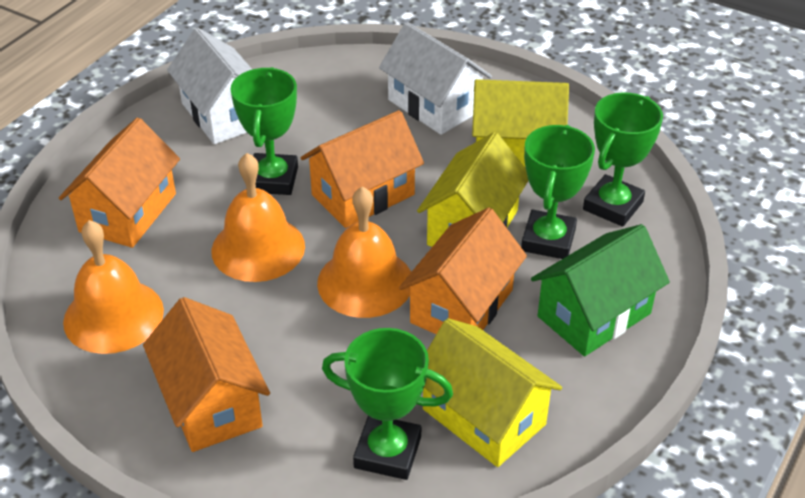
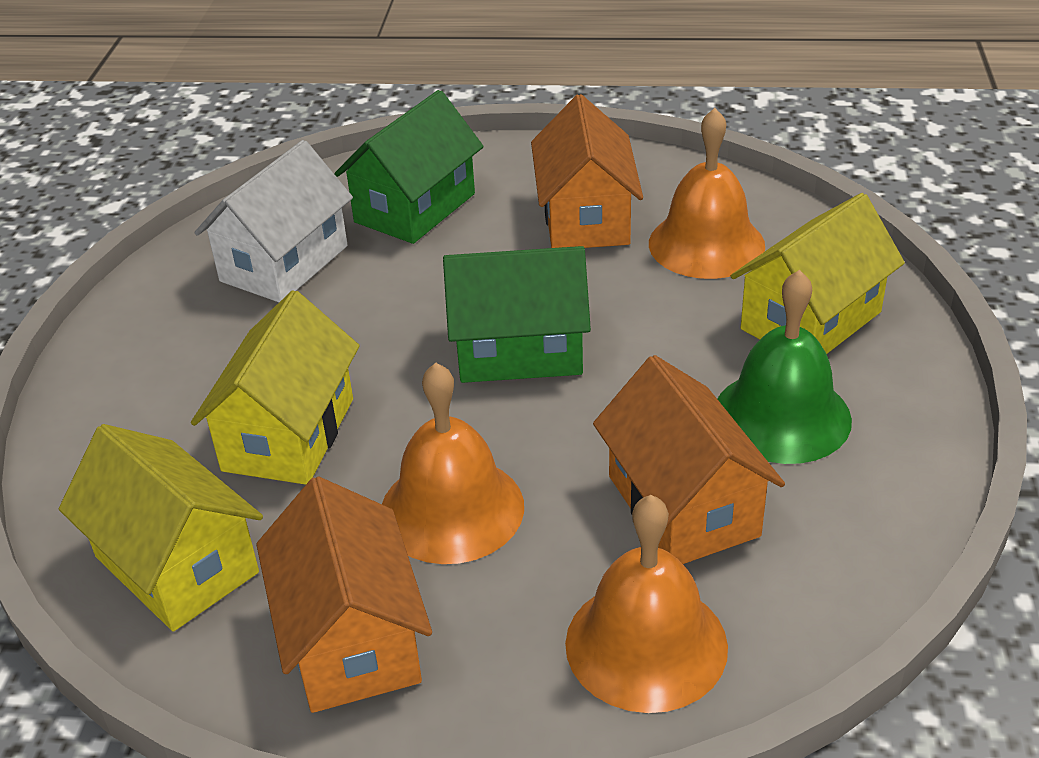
green bell: 0 -> 1
green house: 1 -> 2
green trophy: 4 -> 0
orange house: 4 -> 3
white house: 2 -> 1

